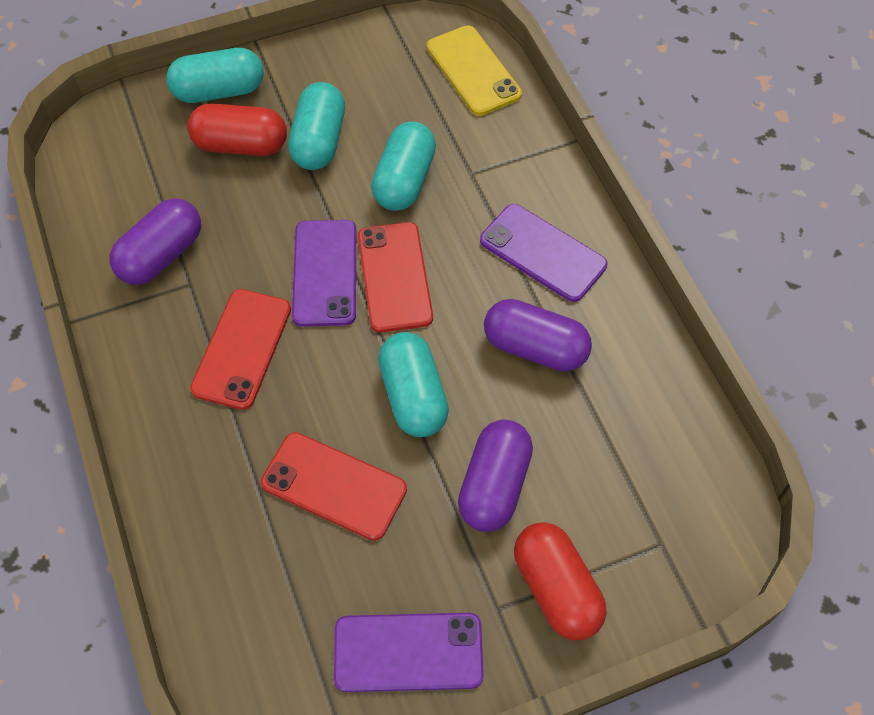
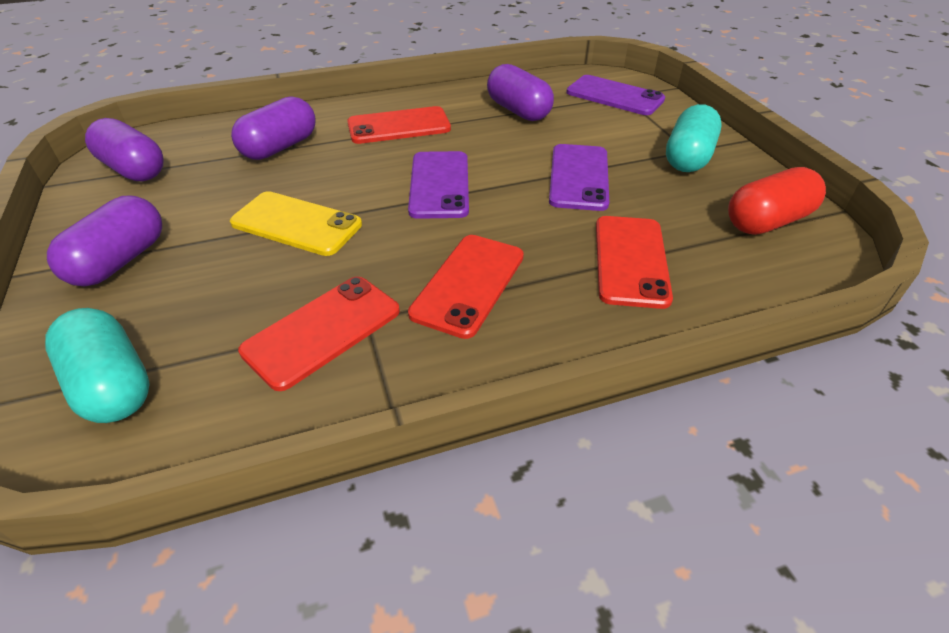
purple capsule: 3 -> 4
red capsule: 2 -> 1
red phone: 3 -> 4
turquoise capsule: 4 -> 2

